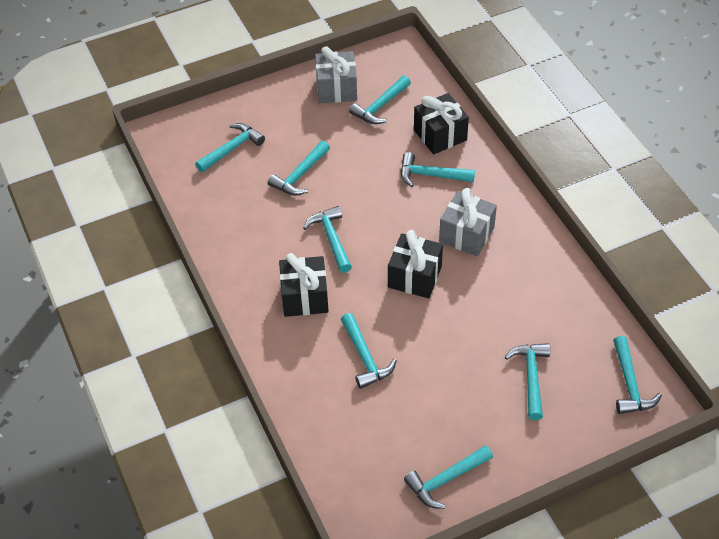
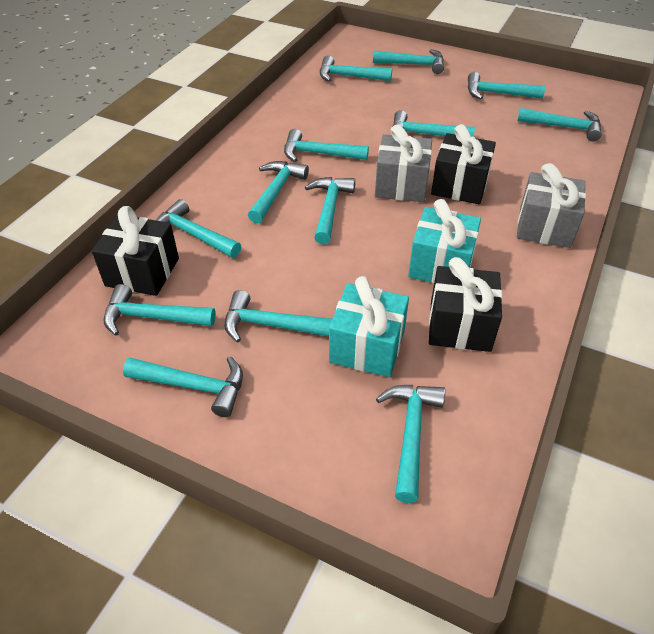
turquoise gift: 0 -> 2
turquoise hammer: 9 -> 13

